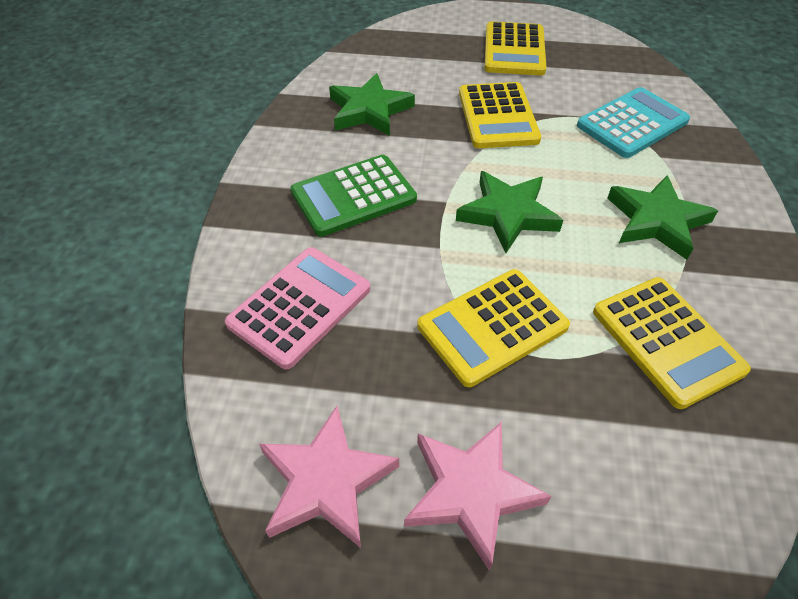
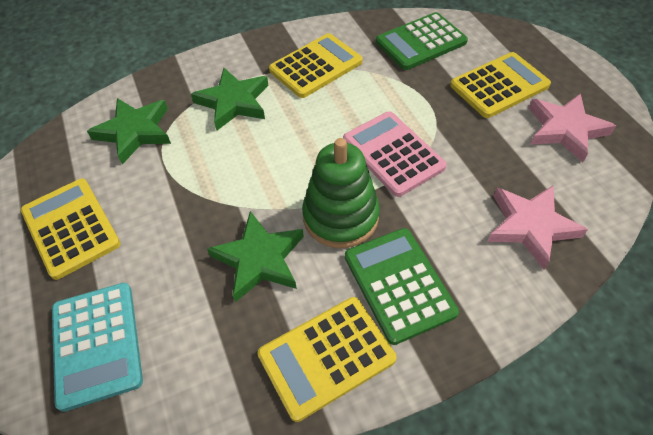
green calculator: 1 -> 2
green stacking toy: 0 -> 1

